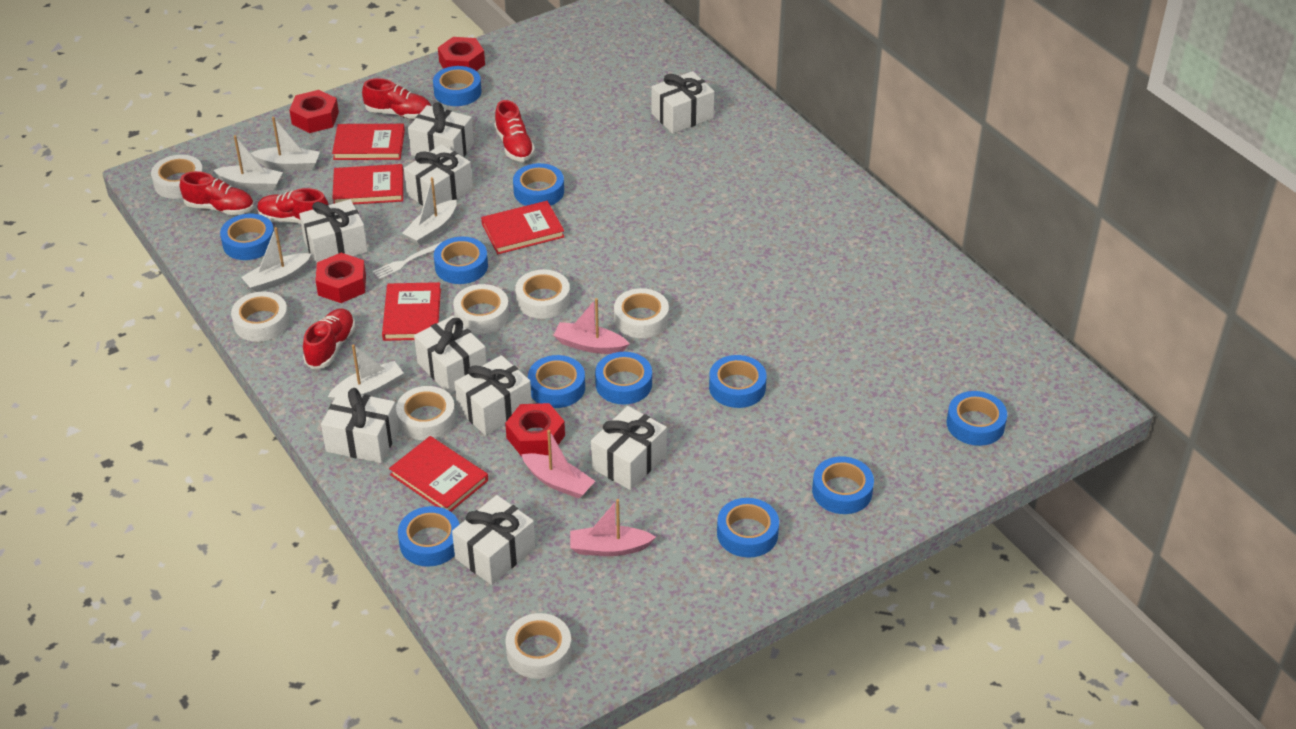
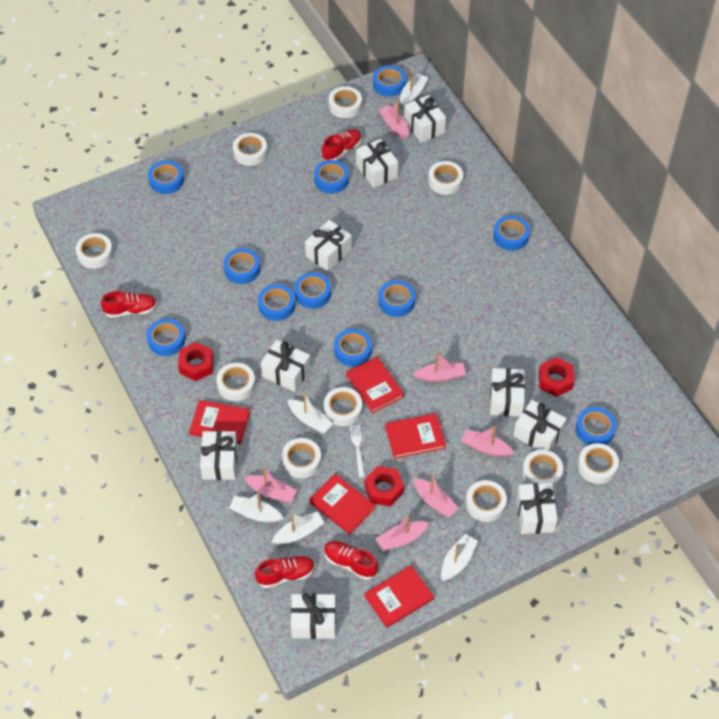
pink boat: 3 -> 6
red nut: 4 -> 3
red shoe: 5 -> 4
white tape: 7 -> 10

